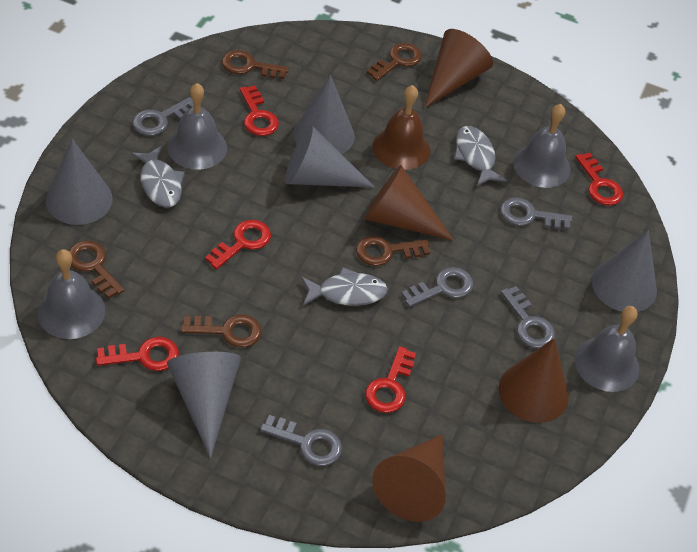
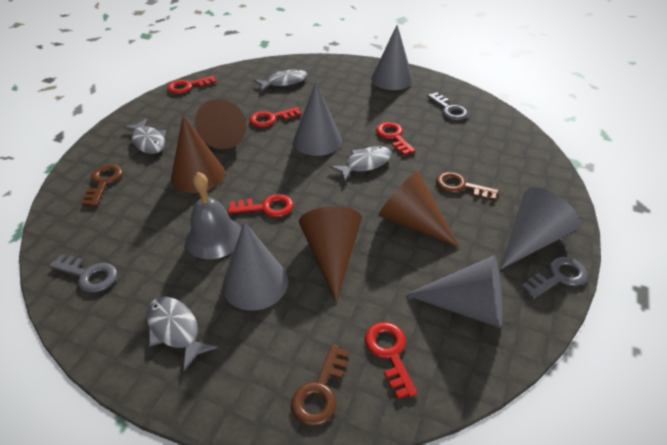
brown bell: 1 -> 0
brown key: 5 -> 3
grey bell: 4 -> 1
grey fish: 3 -> 4
grey key: 5 -> 3

